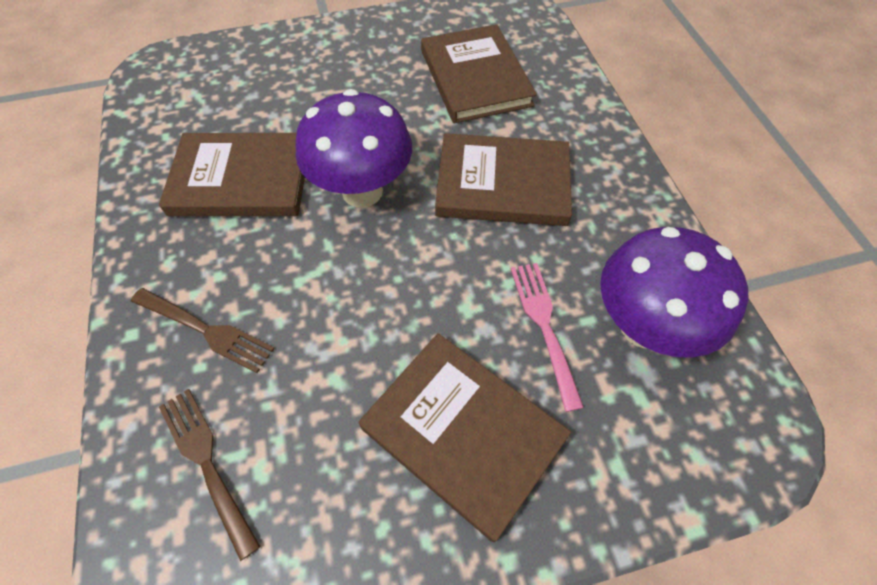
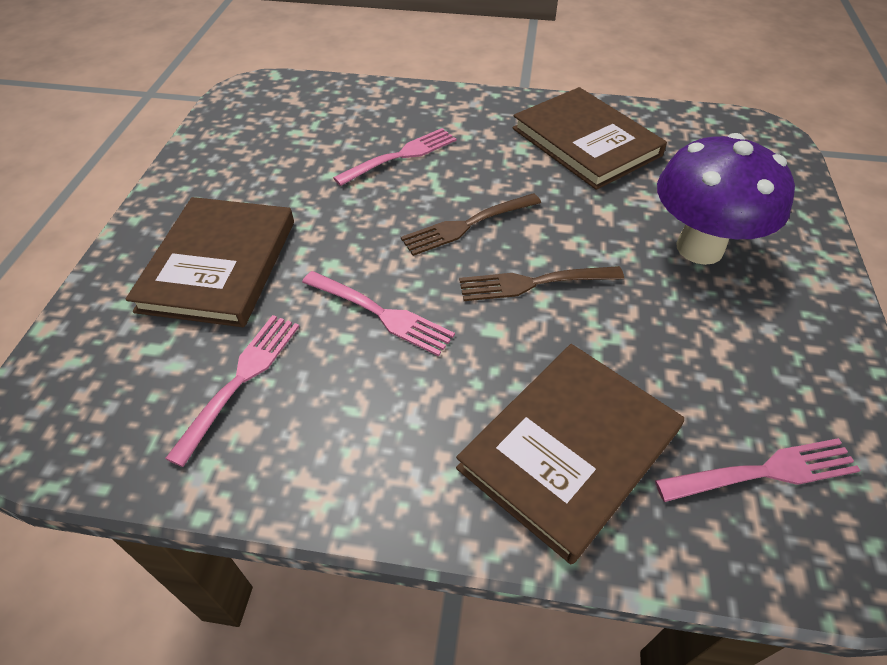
brown book: 4 -> 3
pink fork: 1 -> 4
purple mushroom: 2 -> 1

